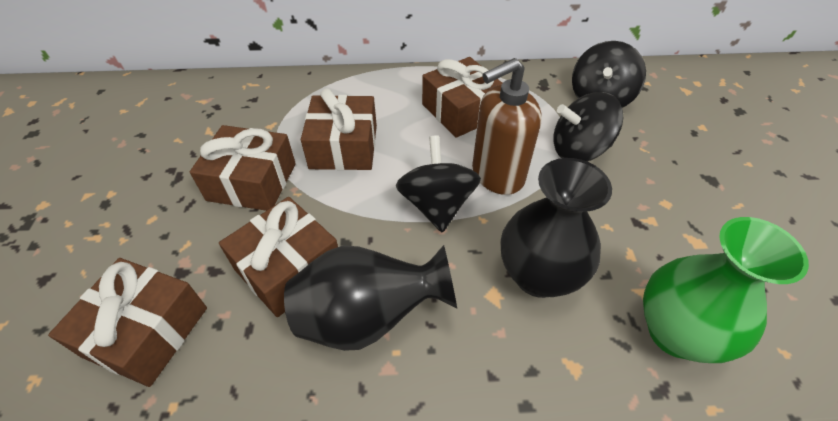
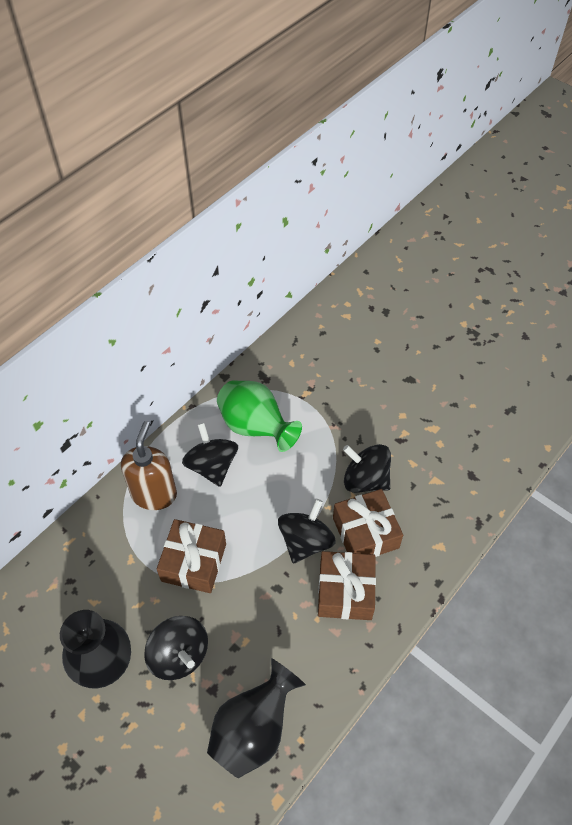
black spinning top: 3 -> 4
brown gift: 5 -> 3

